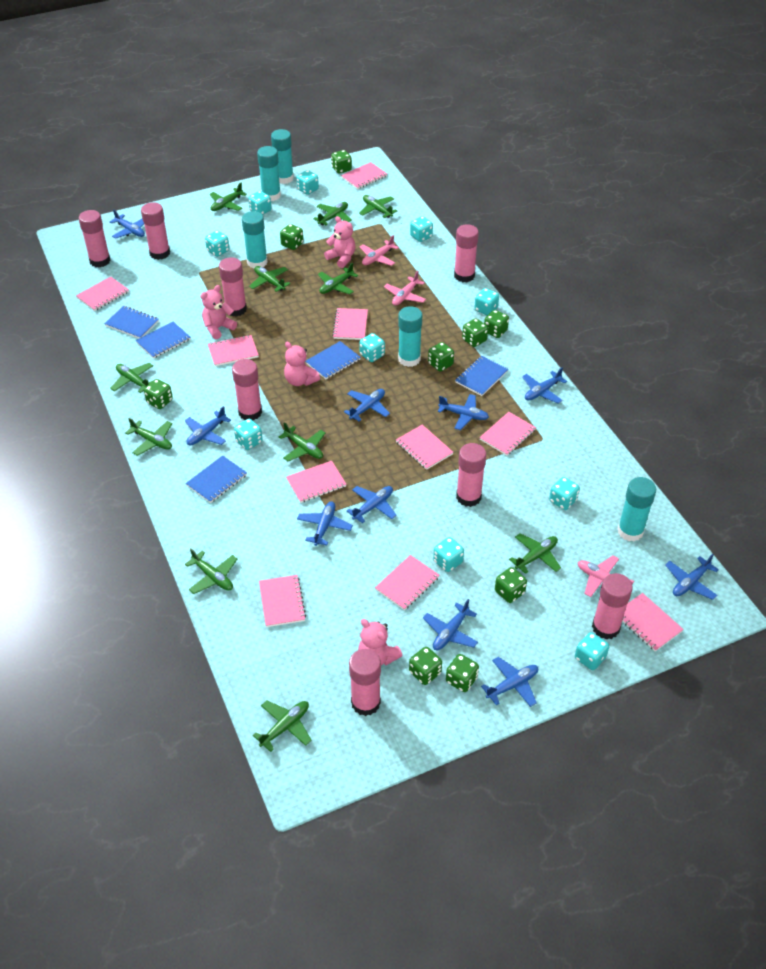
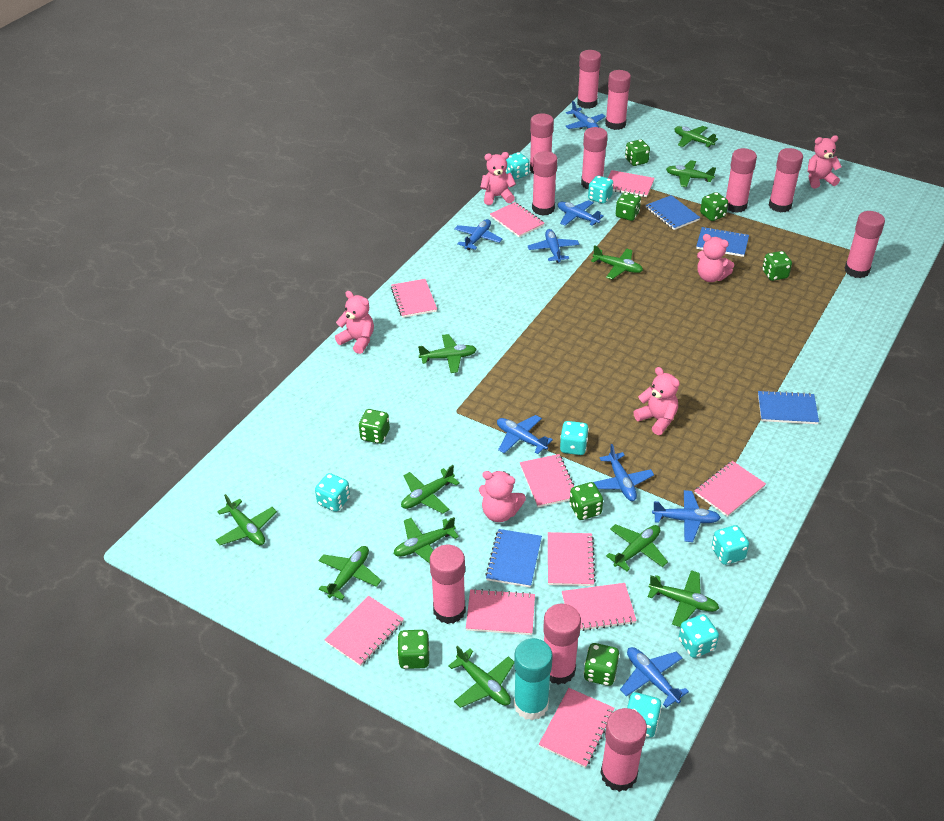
blue notebook: 5 -> 4
blue plane: 10 -> 8
green dice: 9 -> 8
pink glue stick: 8 -> 11
pink plane: 3 -> 0
pink teddy bear: 4 -> 6
turquoise dice: 10 -> 7
turquoise glue stick: 5 -> 1

